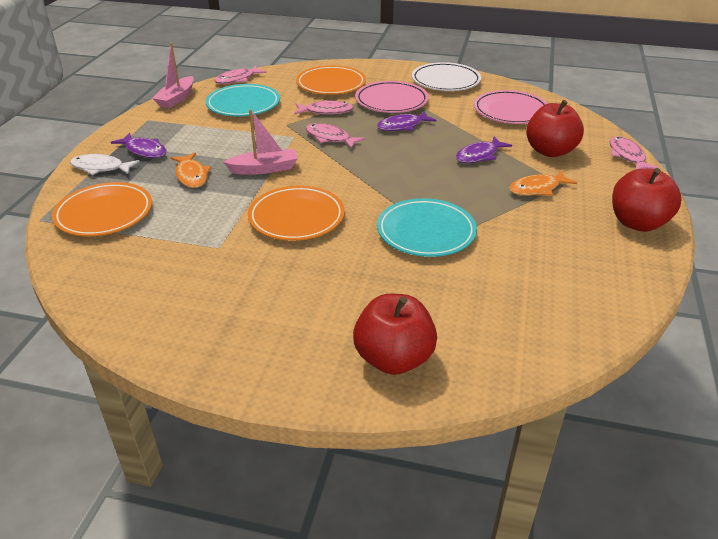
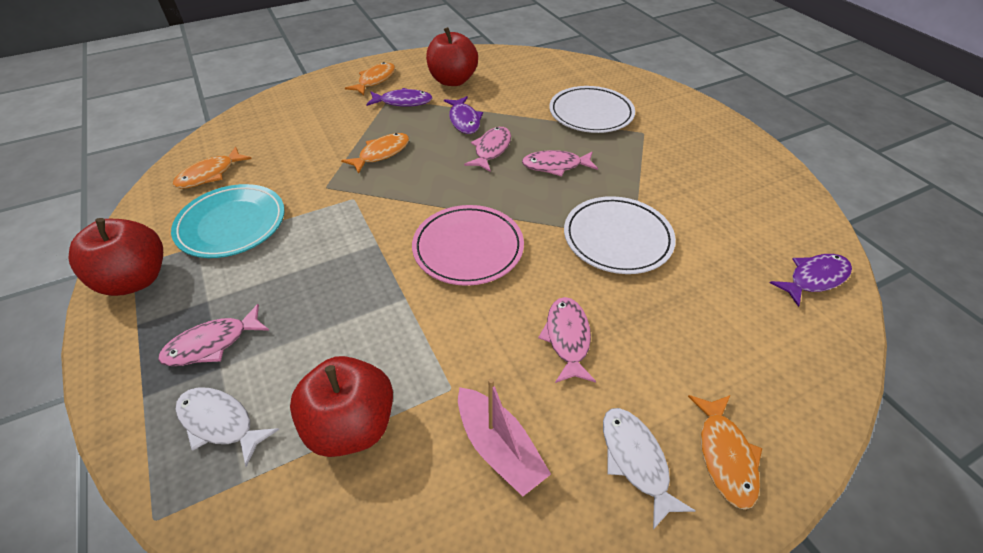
orange fish: 2 -> 4
orange plate: 3 -> 0
pink boat: 2 -> 1
pink plate: 2 -> 1
turquoise plate: 2 -> 1
white fish: 1 -> 2
white plate: 1 -> 2

